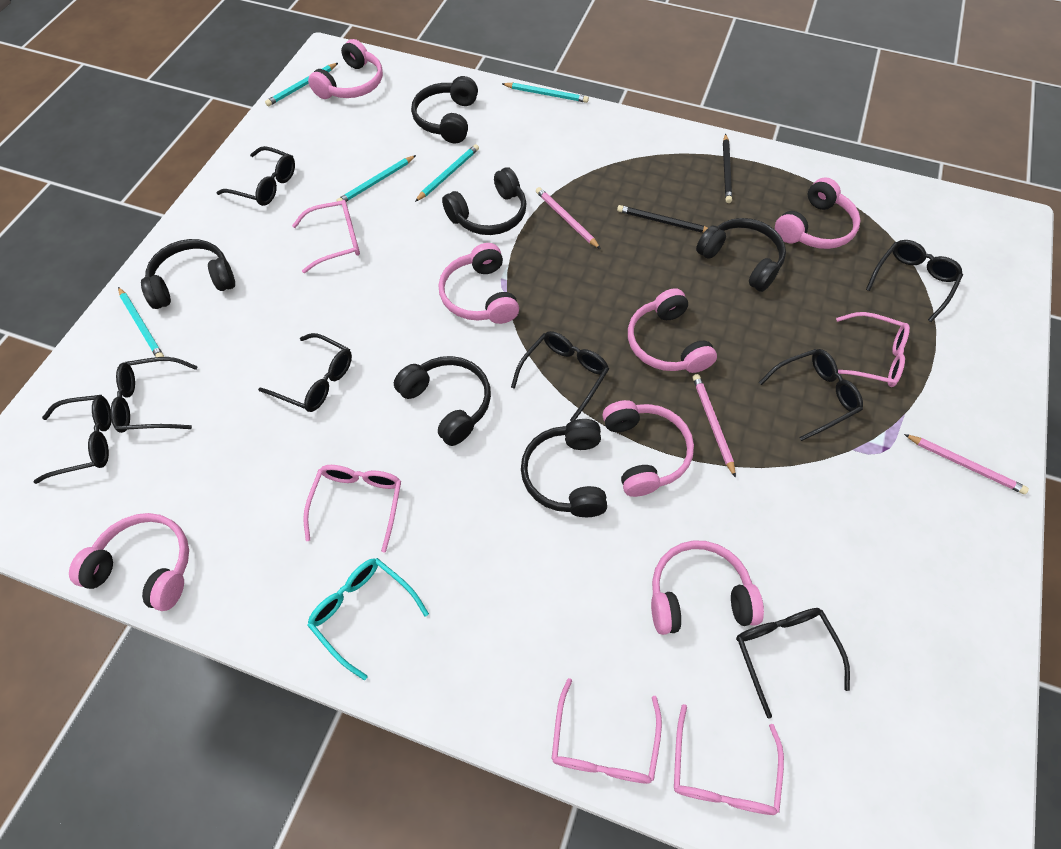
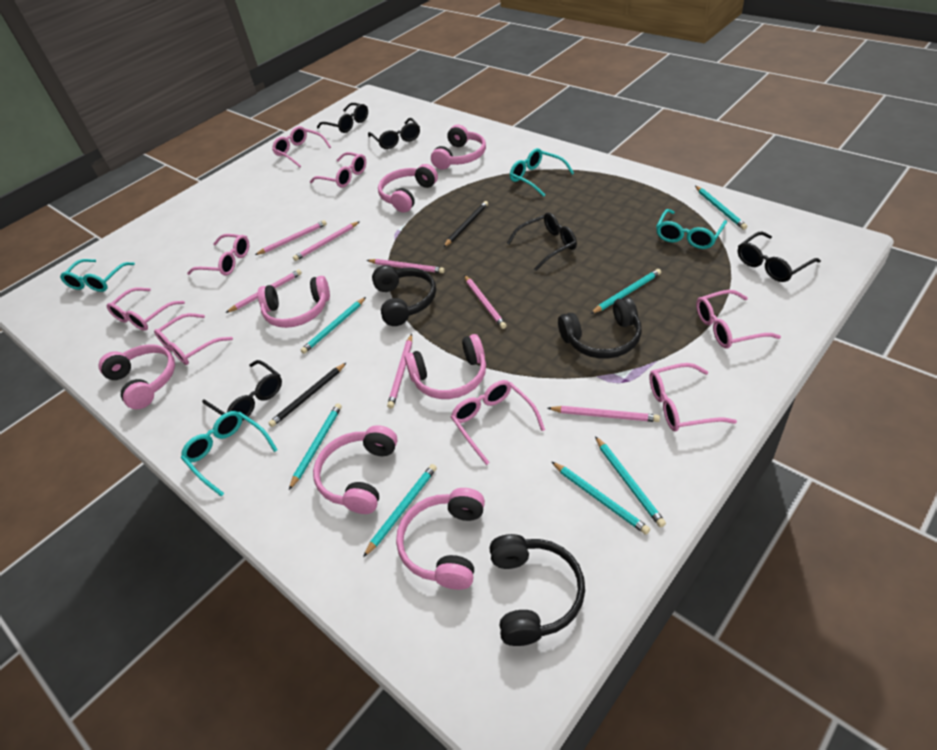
black glasses: 8 -> 5
black headphones: 6 -> 3
pink glasses: 5 -> 8
pink pencil: 3 -> 7
turquoise glasses: 1 -> 4
turquoise pencil: 5 -> 7

